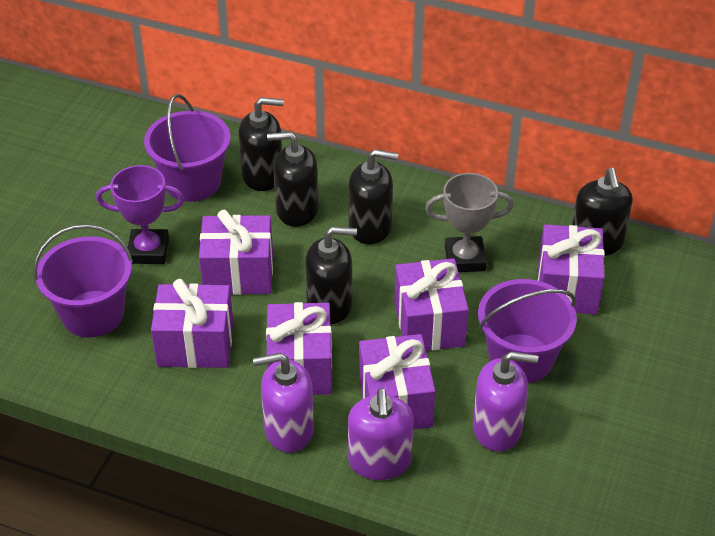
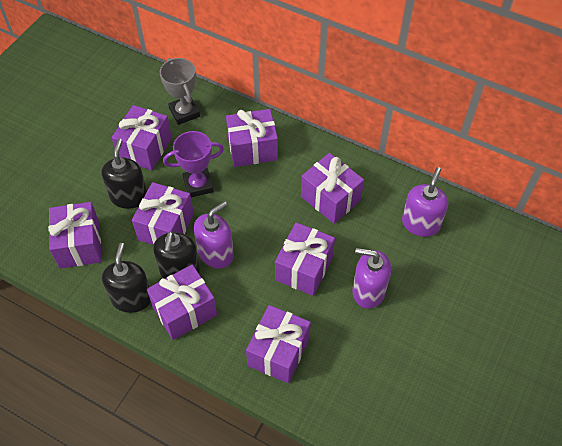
black soap dispenser: 5 -> 3
purple bucket: 3 -> 0
purple gift: 6 -> 8

